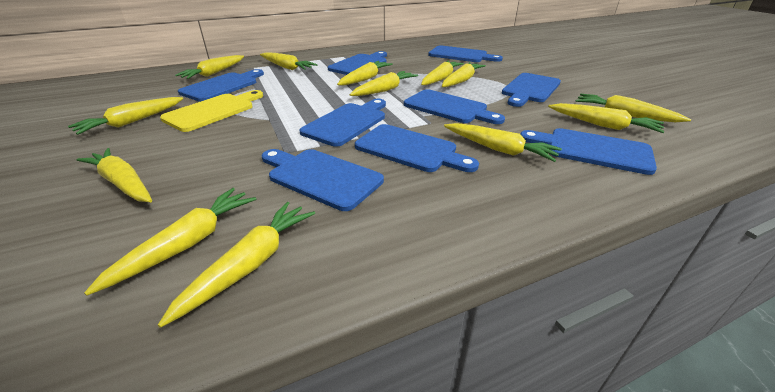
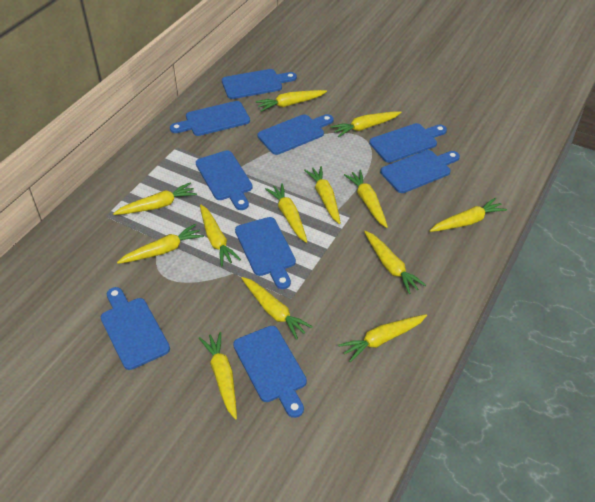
yellow cutting board: 1 -> 0

